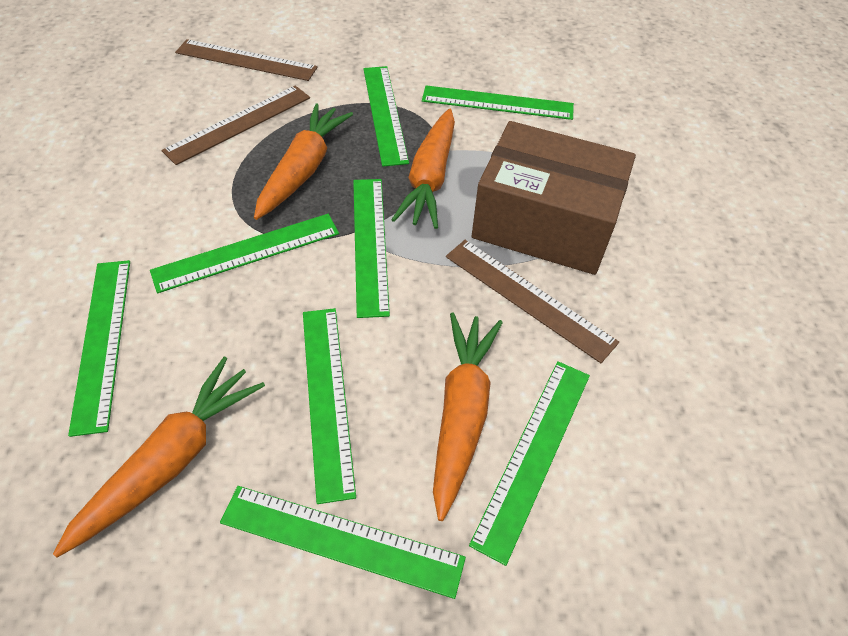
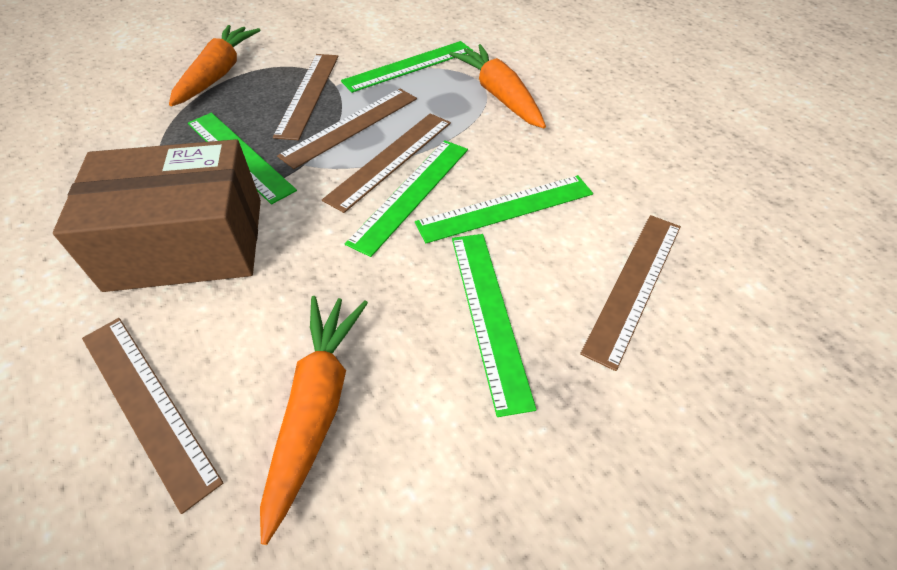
brown ruler: 3 -> 5
green ruler: 8 -> 5
orange carrot: 4 -> 3

